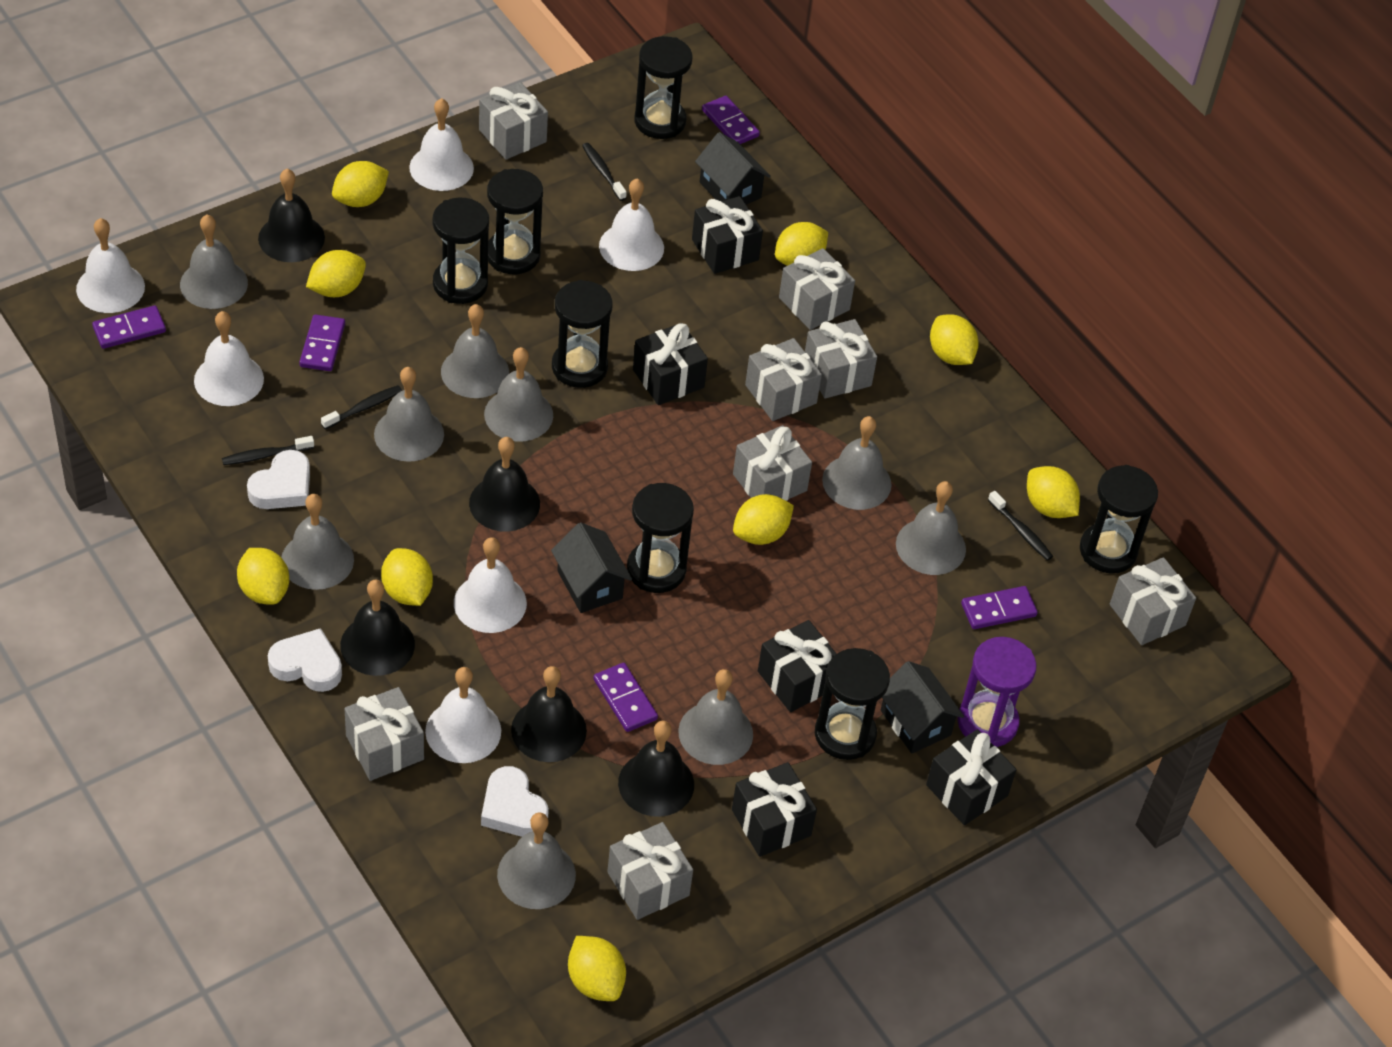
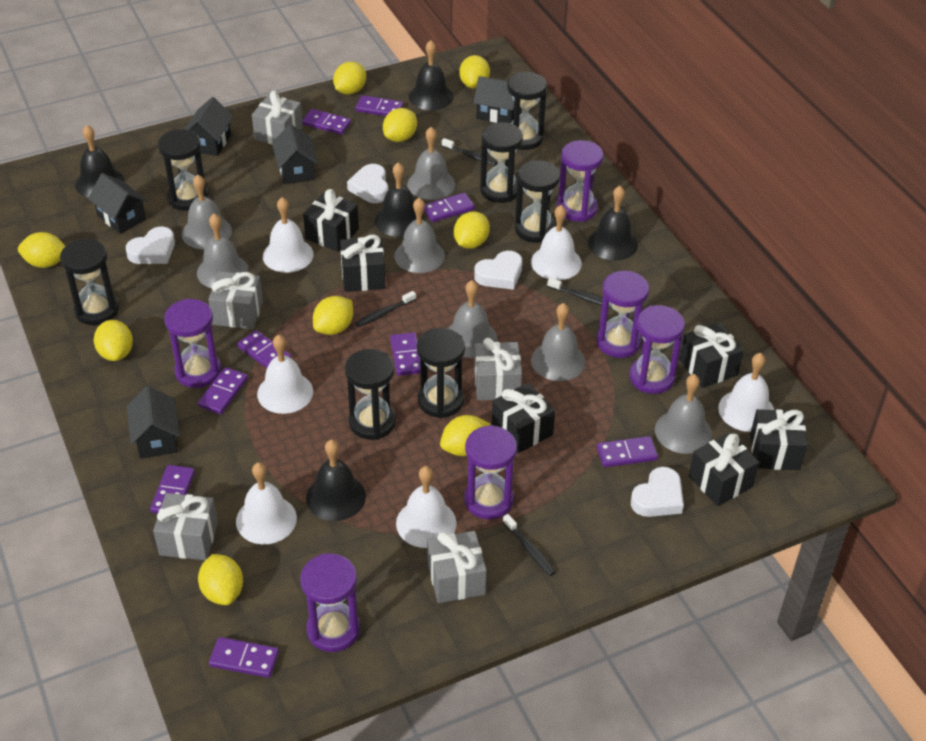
black gift: 5 -> 6
black house: 3 -> 5
grey bell: 9 -> 7
grey gift: 8 -> 5
purple domino: 5 -> 9
purple hourglass: 1 -> 6
white heart: 3 -> 4

